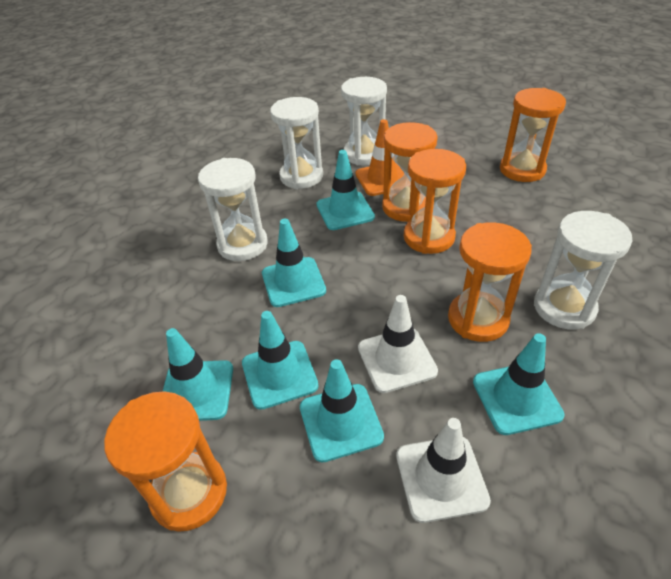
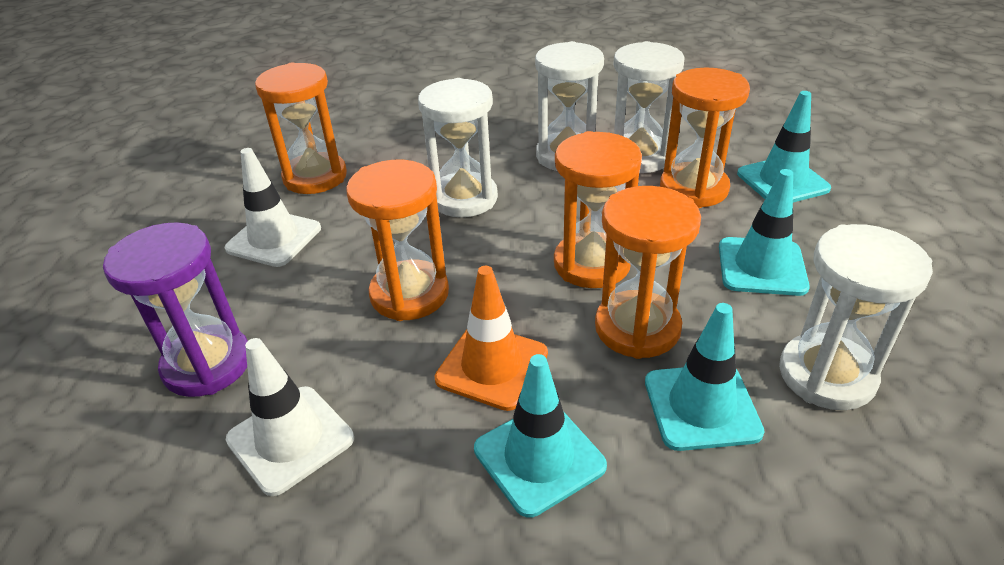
purple hourglass: 0 -> 1
turquoise traffic cone: 6 -> 4

